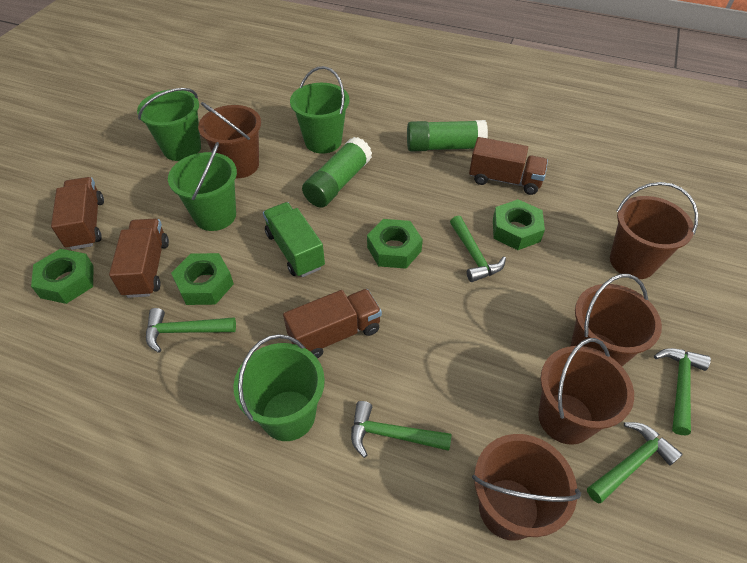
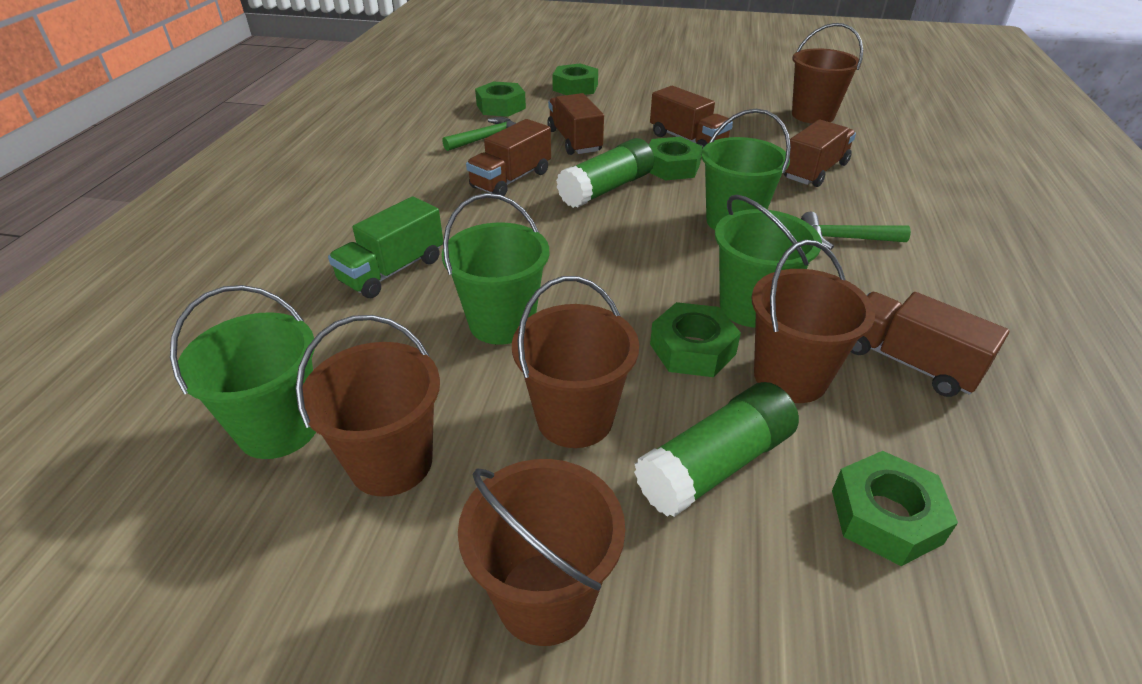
brown truck: 4 -> 5
green hammer: 5 -> 2
green nut: 4 -> 5

